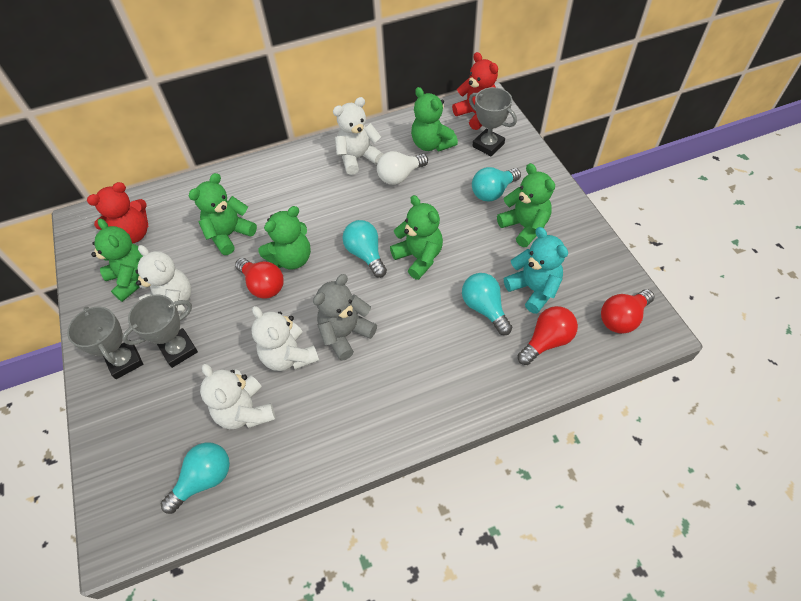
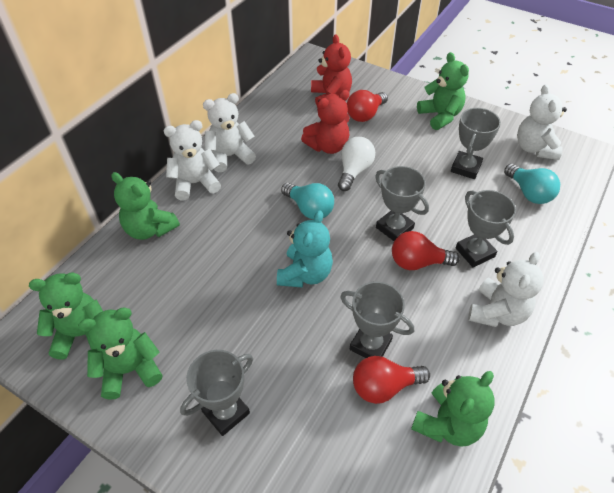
green teddy bear: 6 -> 5
grey teddy bear: 1 -> 0
grey trophy: 3 -> 5
turquoise light bulb: 4 -> 2

